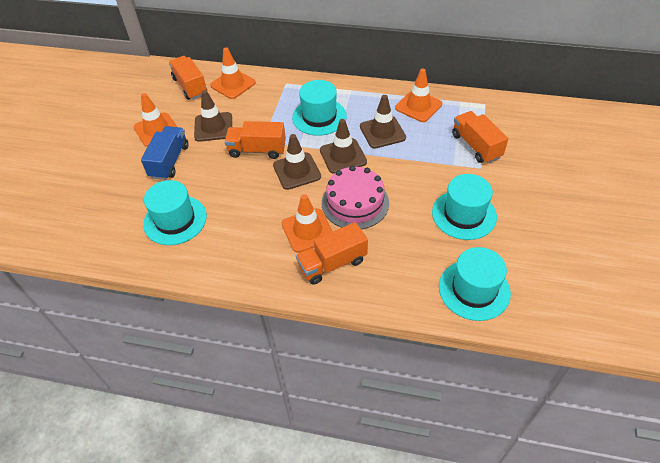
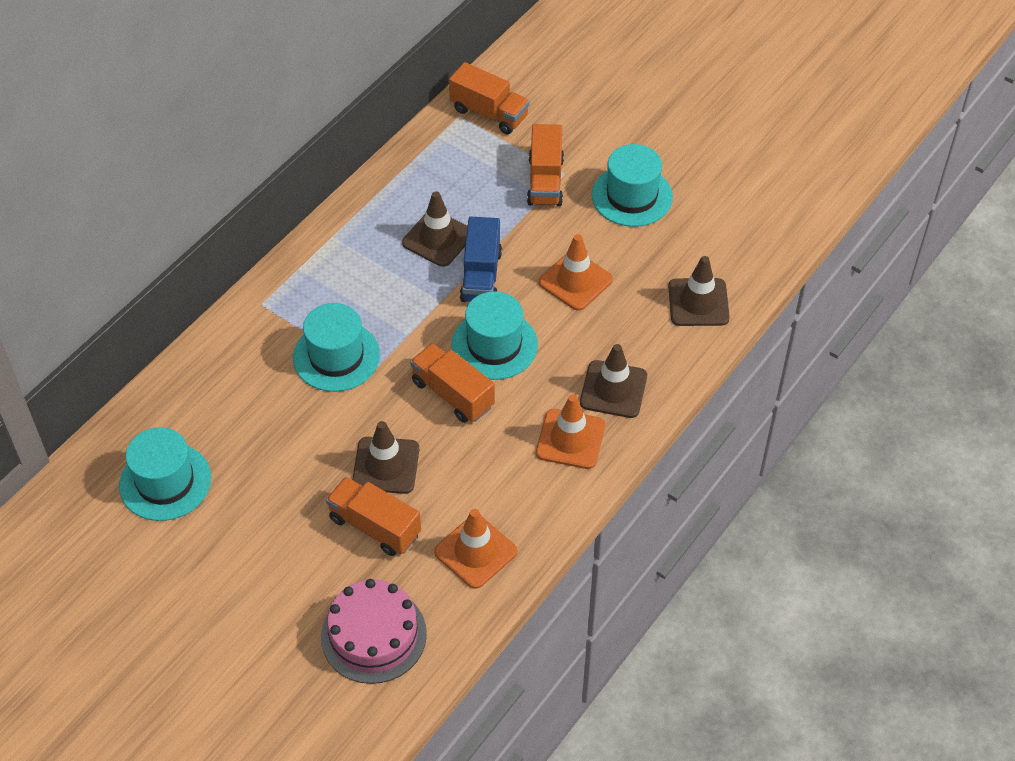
orange traffic cone: 4 -> 3

